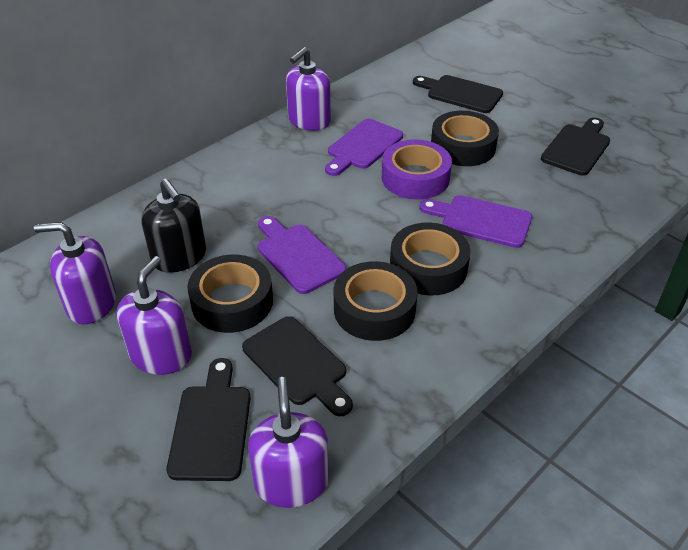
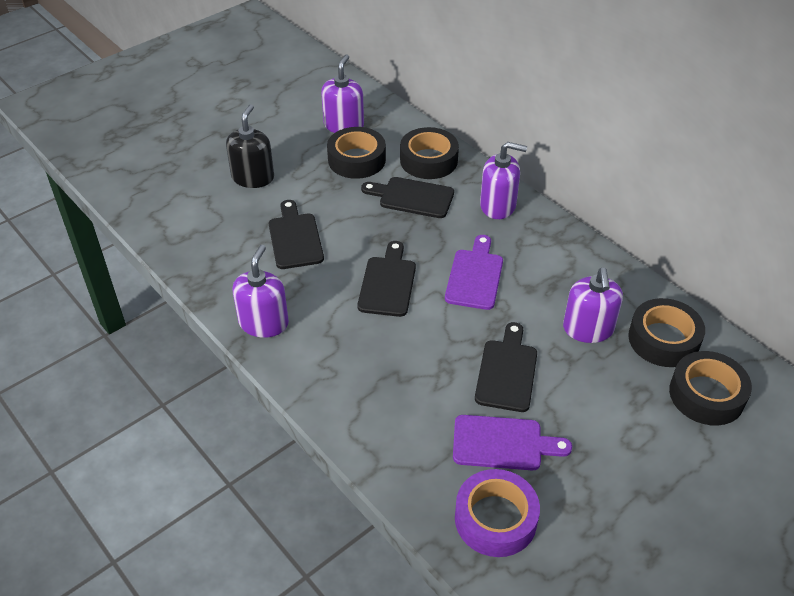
purple cutting board: 3 -> 2

